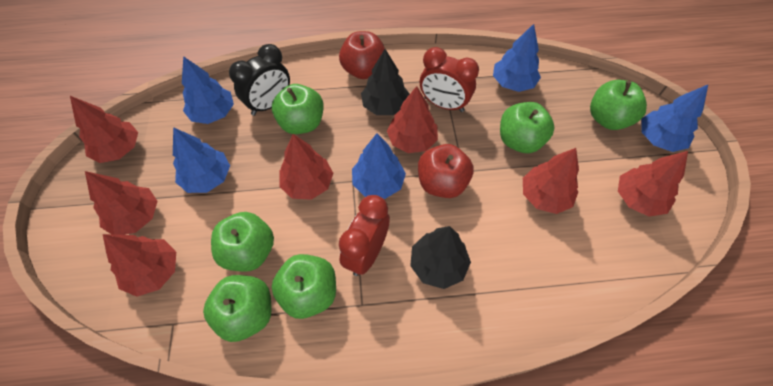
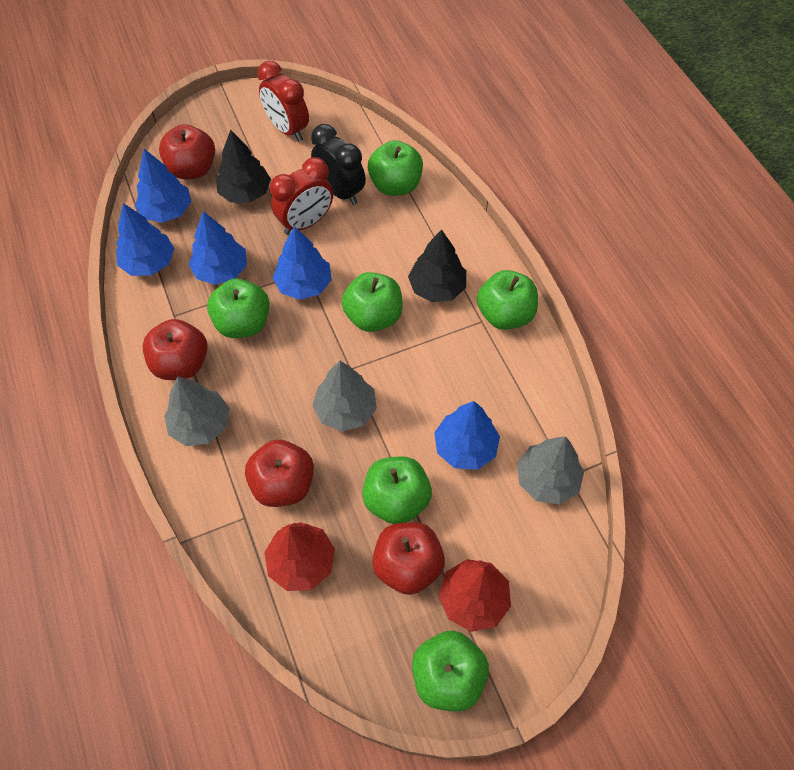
grey tree: 0 -> 3
red apple: 2 -> 4
red tree: 7 -> 2

